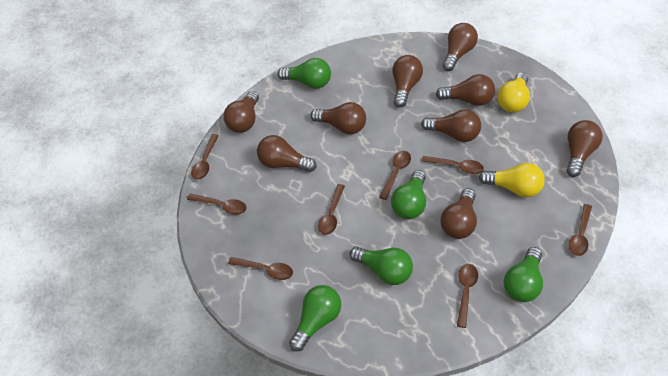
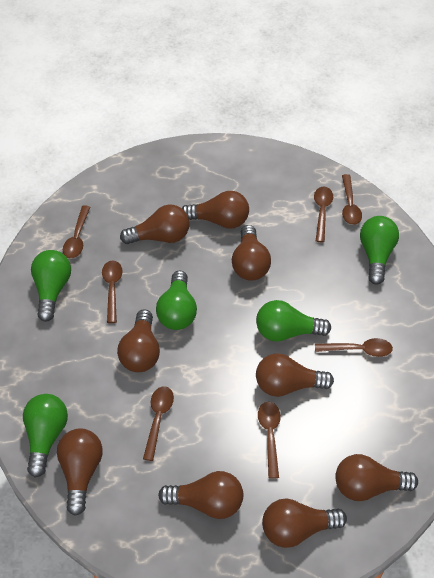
brown spoon: 8 -> 7
yellow light bulb: 2 -> 0

